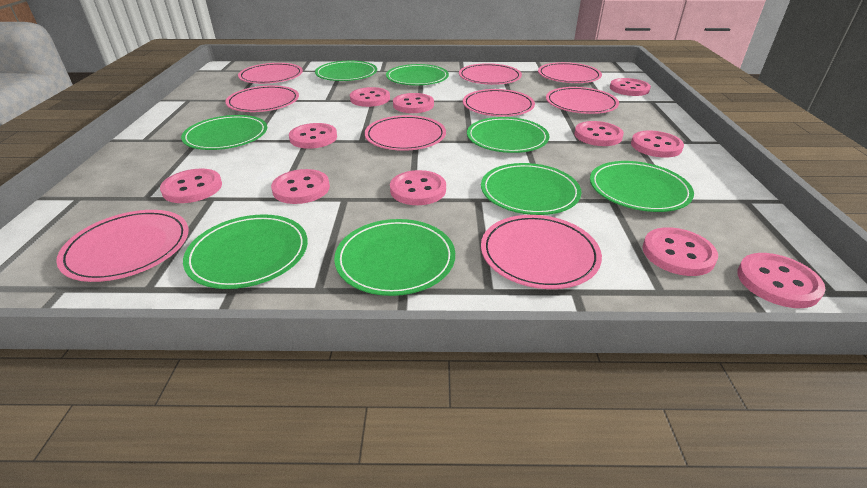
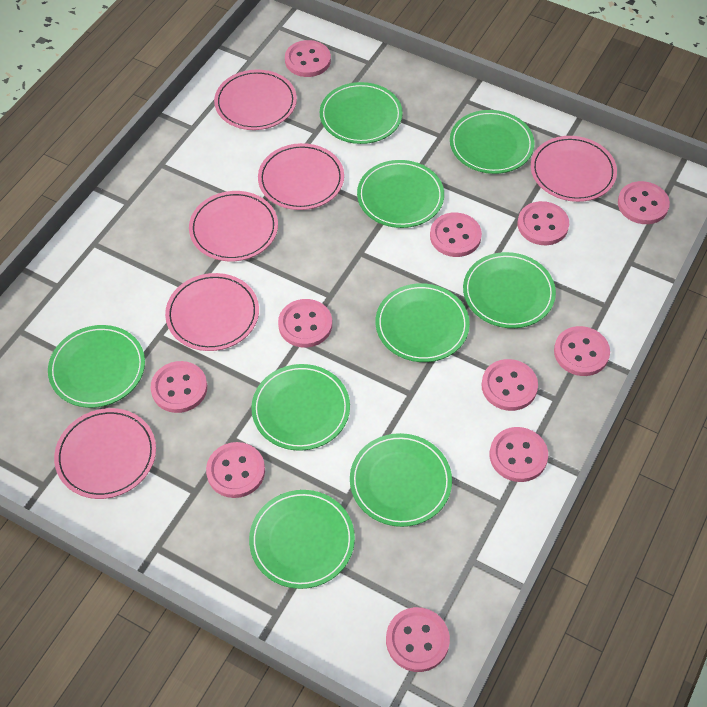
green plate: 8 -> 9
pink plate: 9 -> 6

